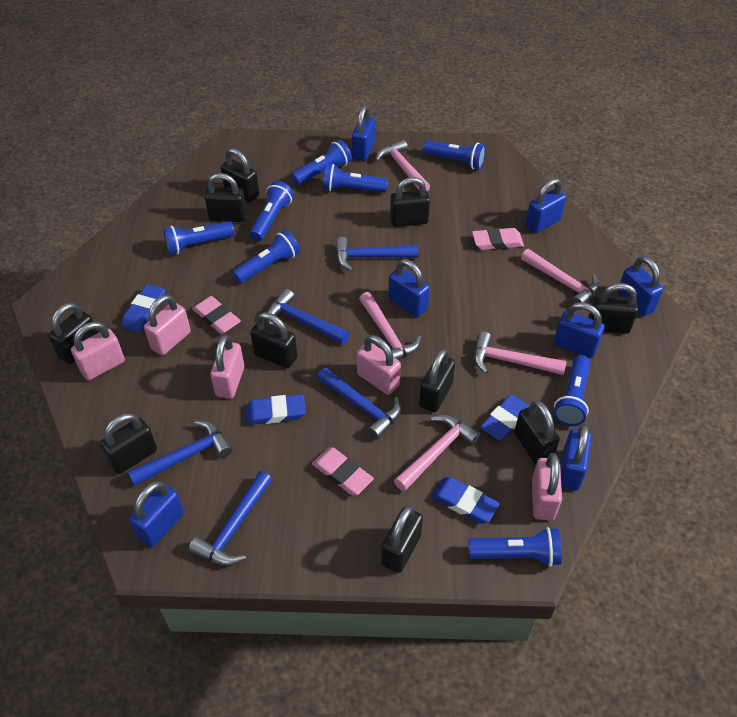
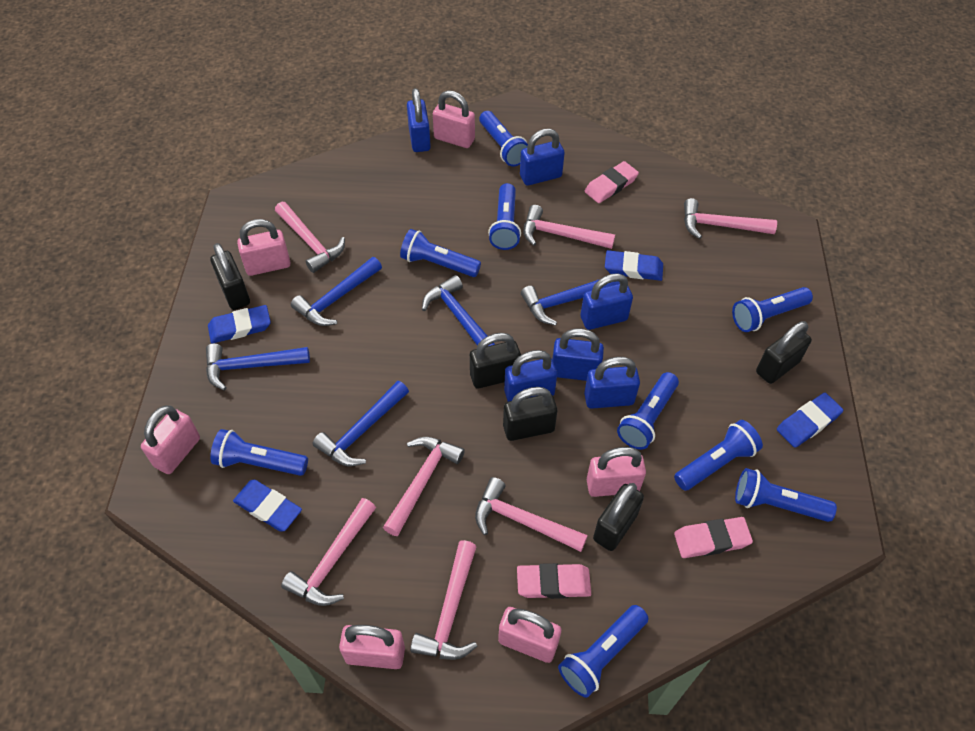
black padlock: 10 -> 5
blue flashlight: 8 -> 9
blue padlock: 7 -> 6
pink hammer: 5 -> 7
pink padlock: 5 -> 6

